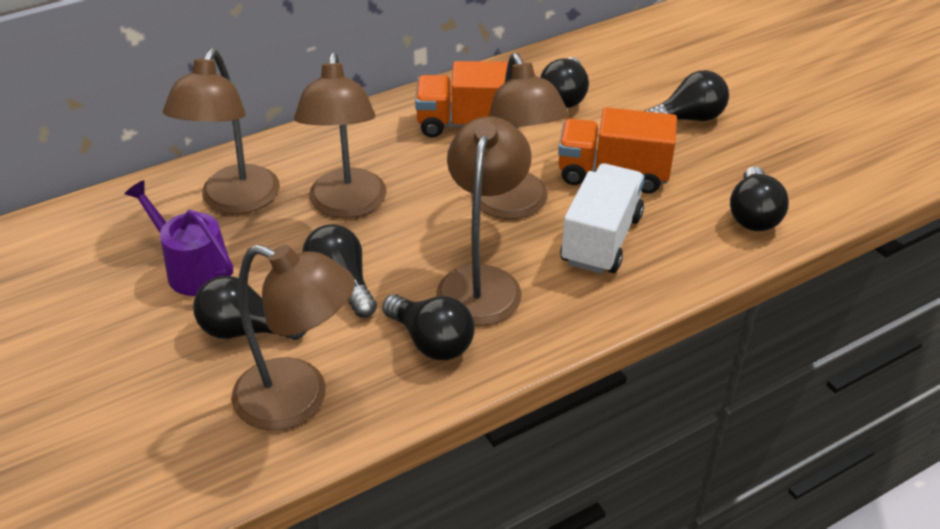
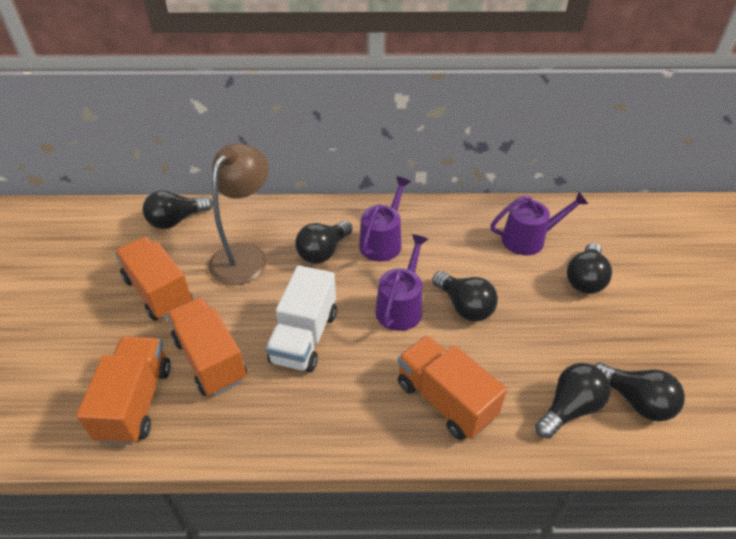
brown lamp: 5 -> 1
orange truck: 2 -> 4
purple watering can: 1 -> 3

